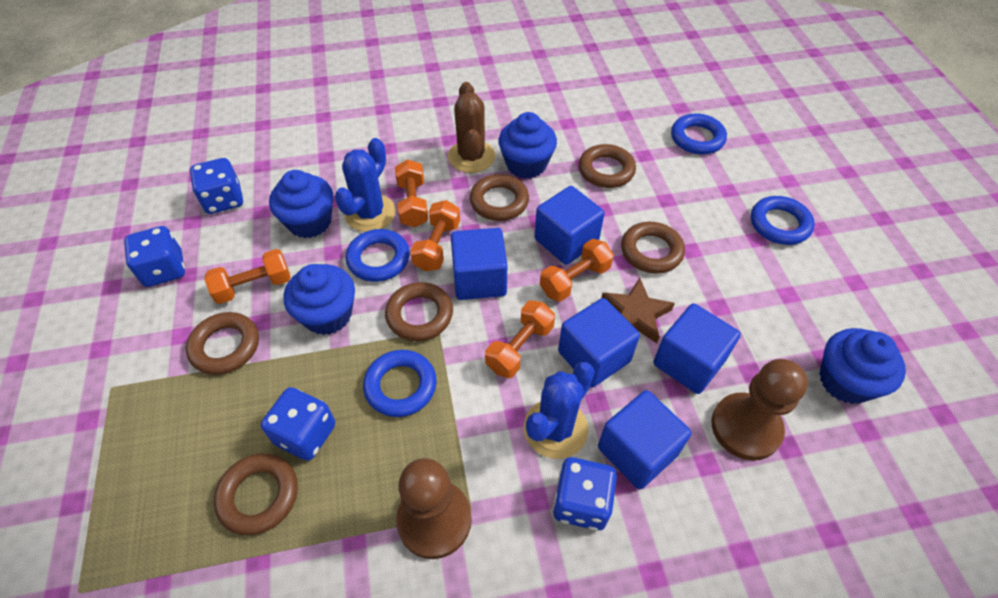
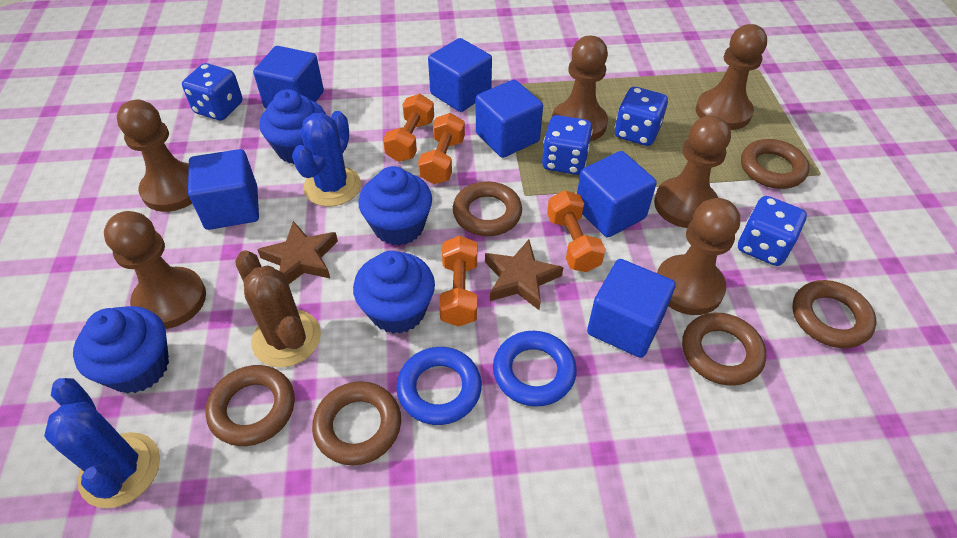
blue cube: 5 -> 6
blue ring: 4 -> 2
brown pawn: 2 -> 6
brown star: 1 -> 2
orange dumbbell: 5 -> 4

